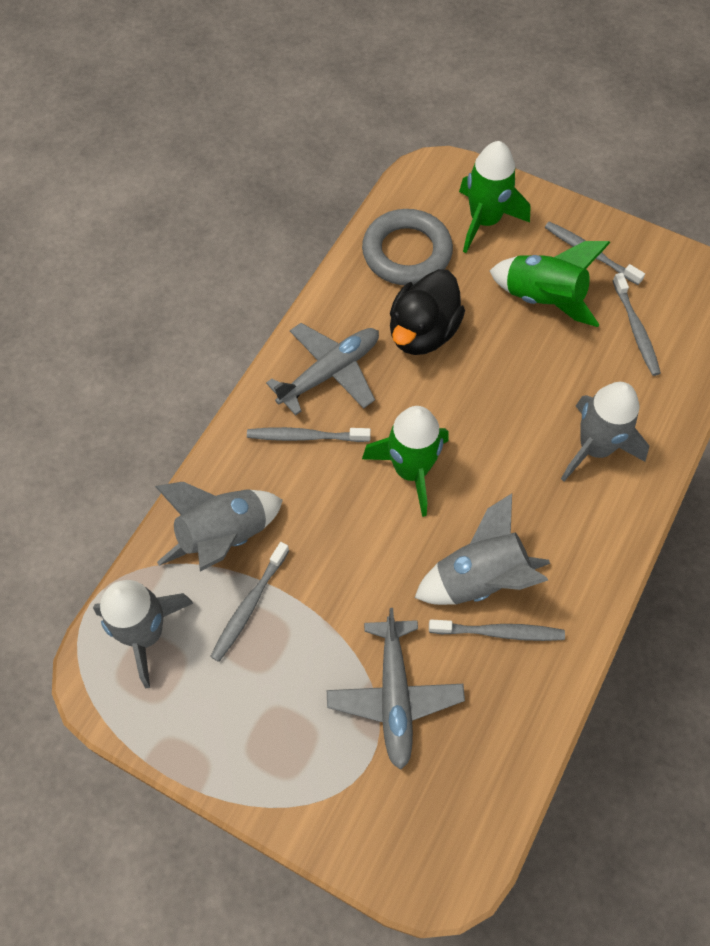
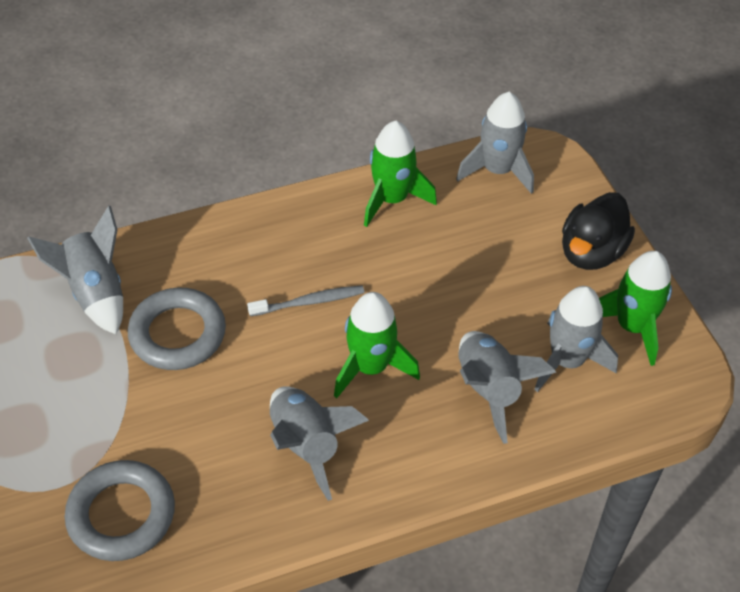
grey plane: 2 -> 0
grey ring: 1 -> 2
grey rocket: 4 -> 5
grey toothbrush: 5 -> 1

